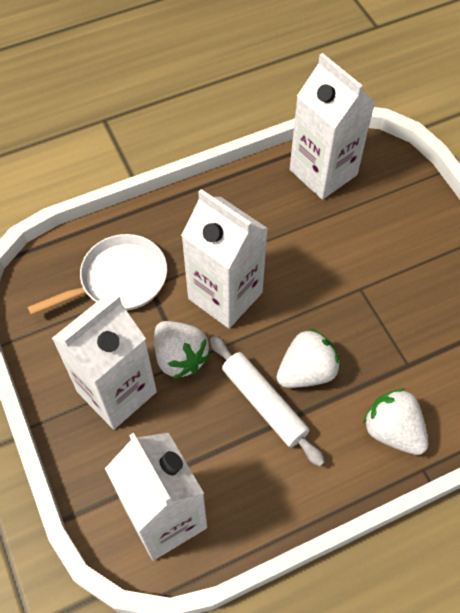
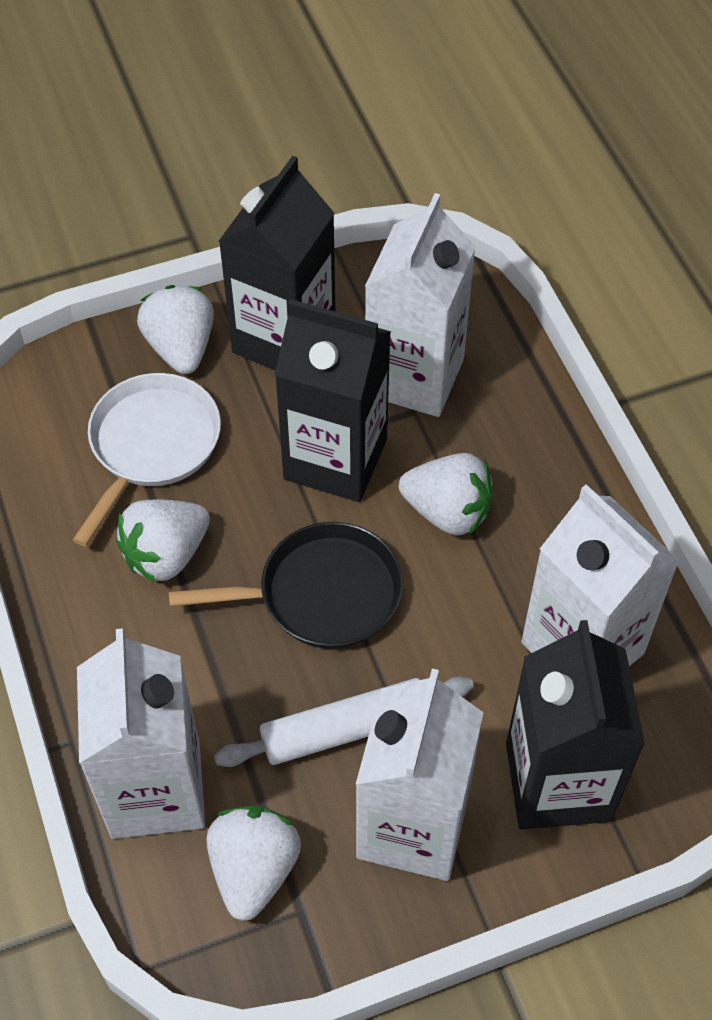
black carton: 0 -> 3
black pan: 0 -> 1
white strawberry: 3 -> 4

